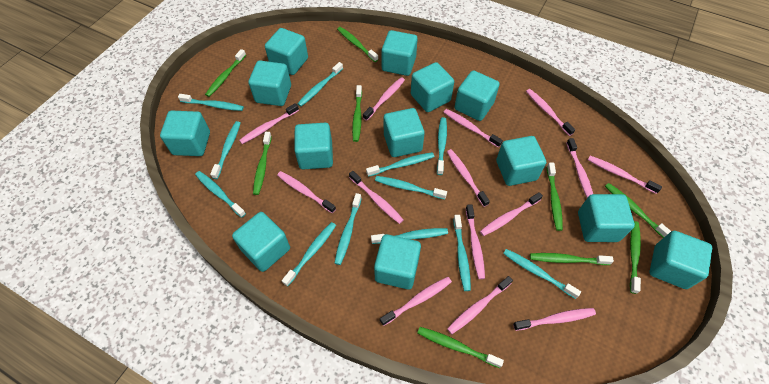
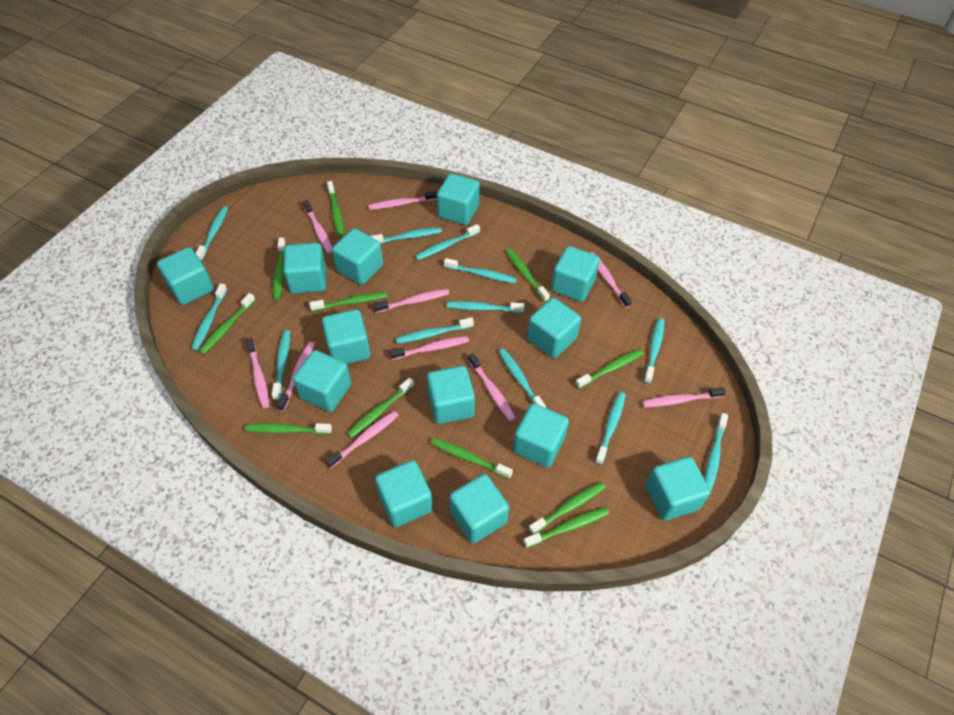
green toothbrush: 9 -> 11
pink toothbrush: 14 -> 10

